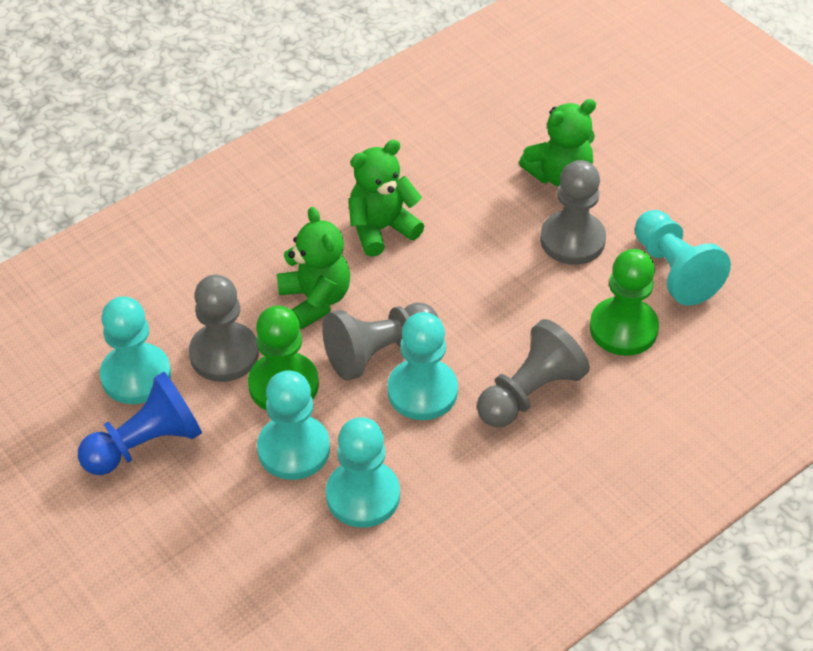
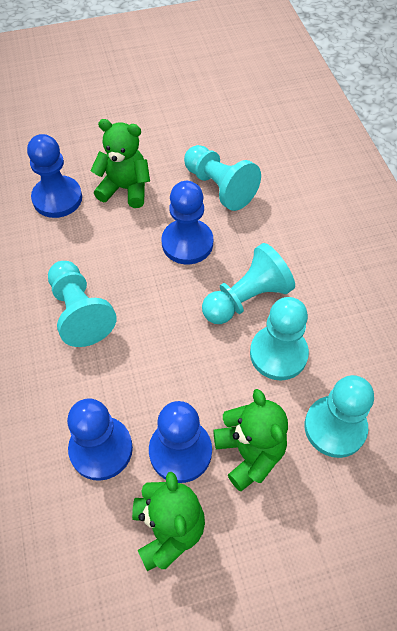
blue pawn: 1 -> 4
green pawn: 2 -> 0
grey pawn: 4 -> 0

